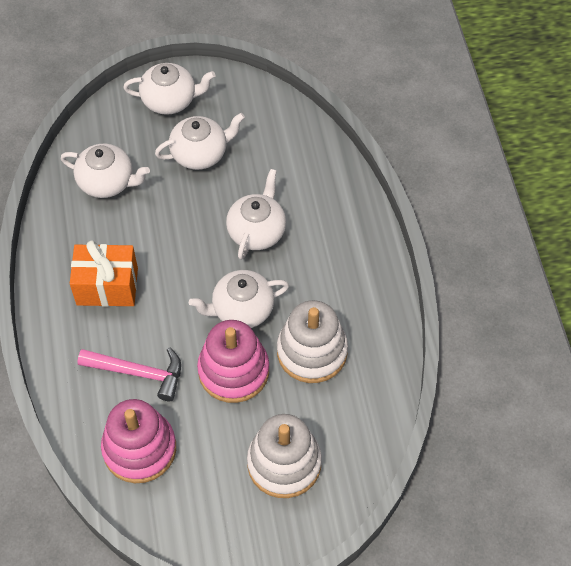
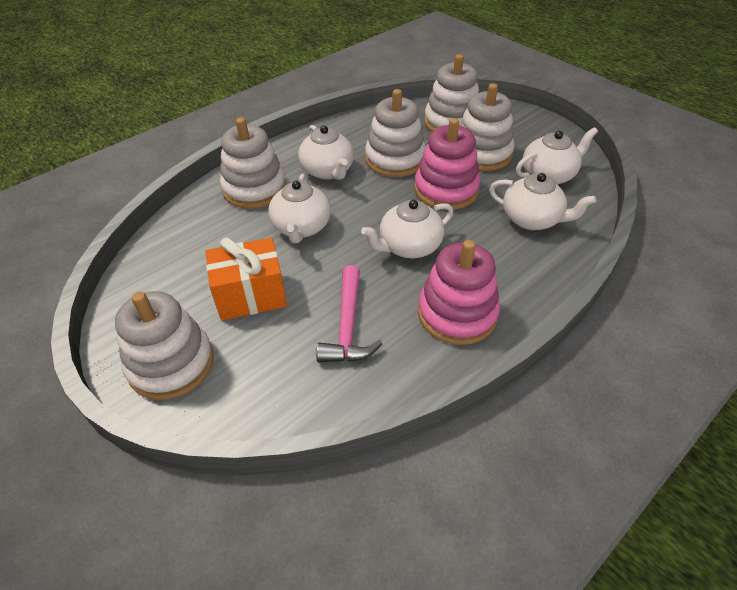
white stacking toy: 2 -> 5

